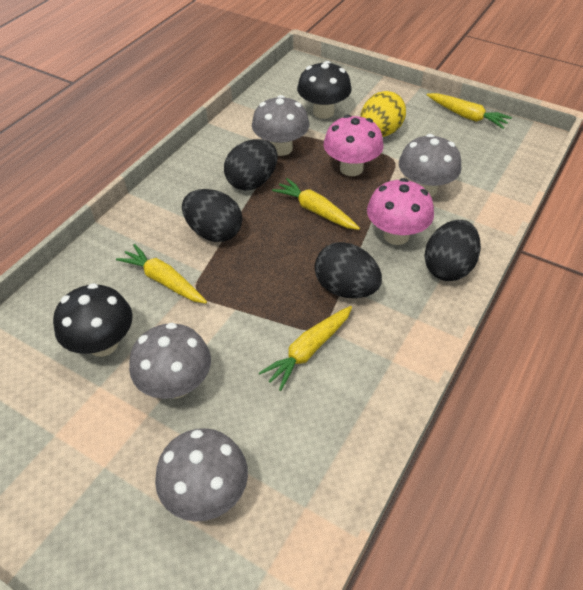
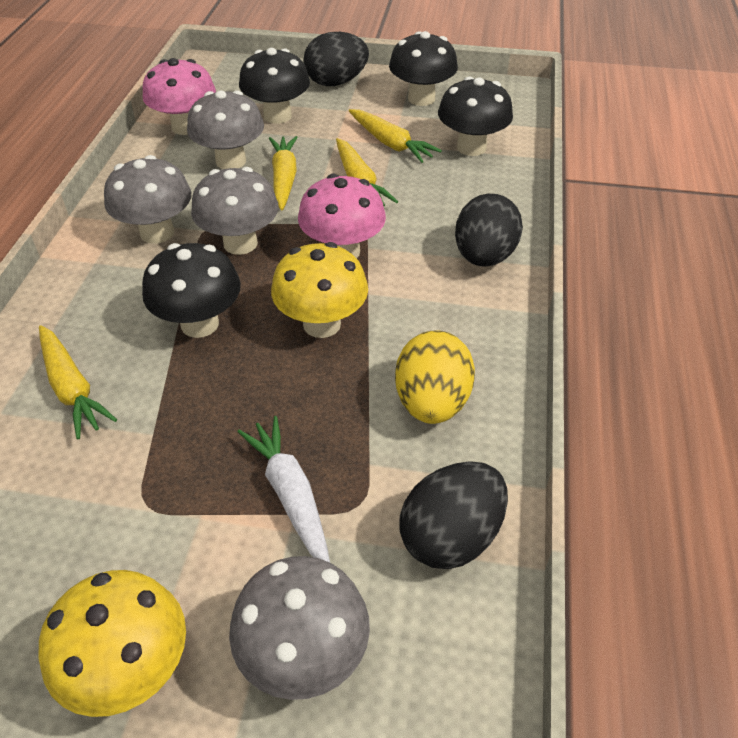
black egg: 4 -> 3
black mushroom: 2 -> 4
white carrot: 0 -> 1
yellow mushroom: 0 -> 2

